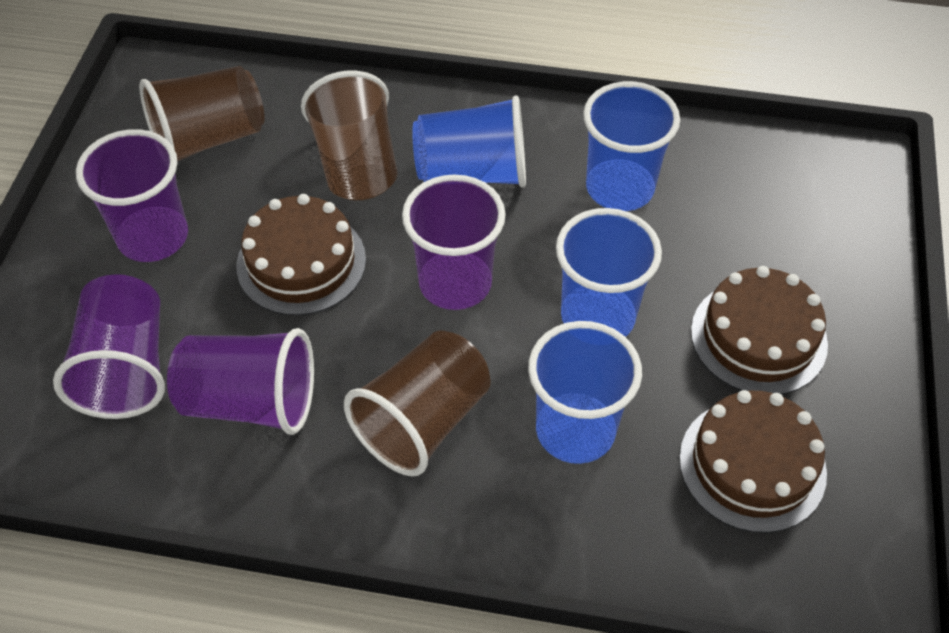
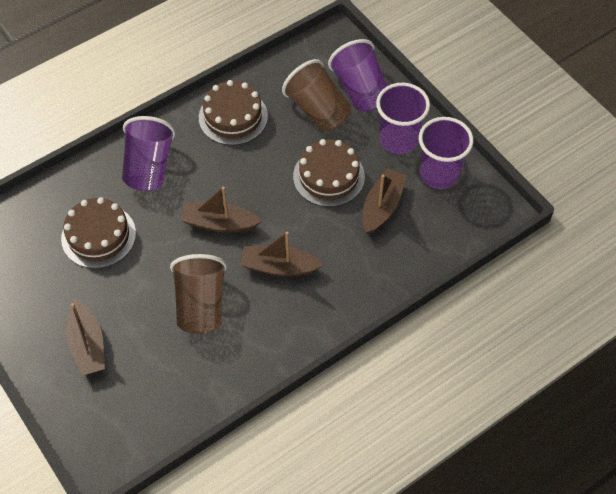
blue cup: 4 -> 0
brown boat: 0 -> 4
brown cup: 3 -> 2

